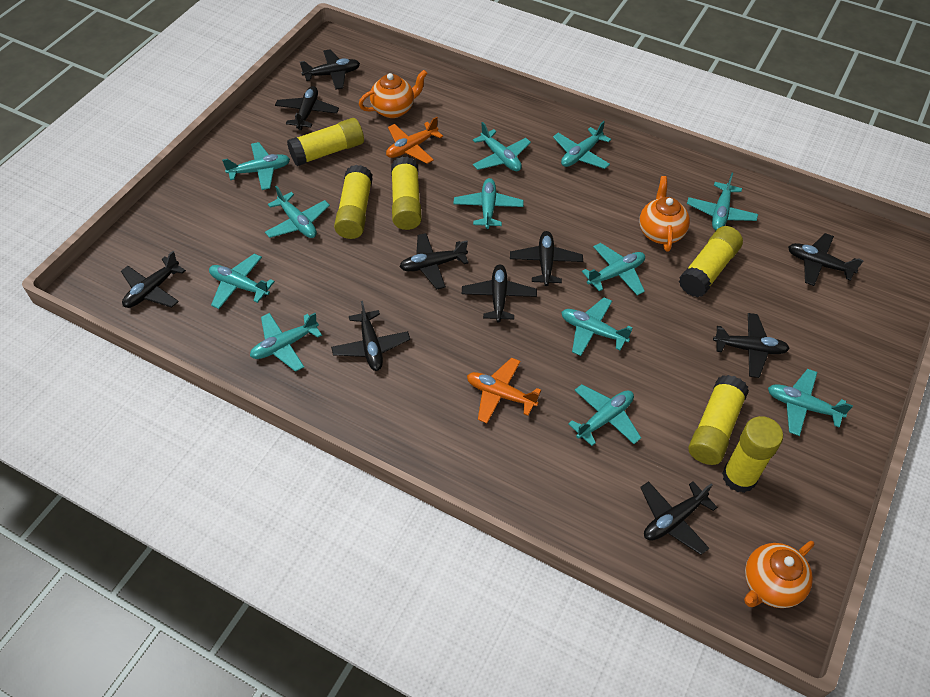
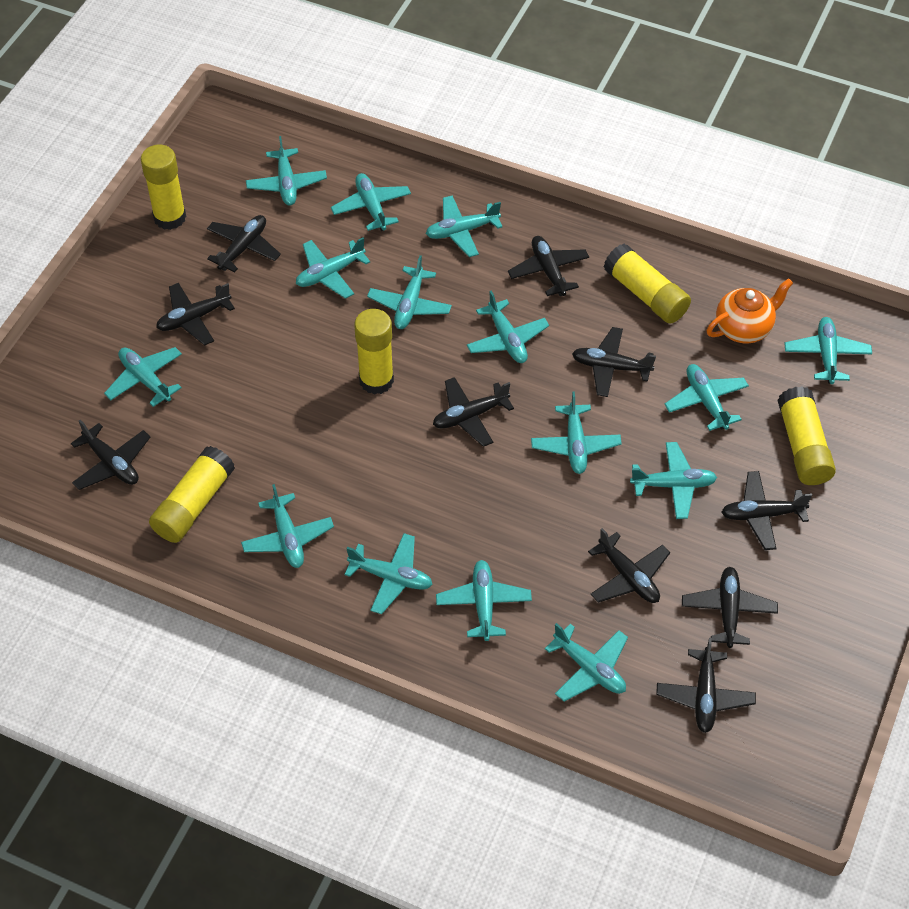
orange plane: 2 -> 0
orange teapot: 3 -> 1
turquoise plane: 12 -> 15
yellow glue stick: 6 -> 5

